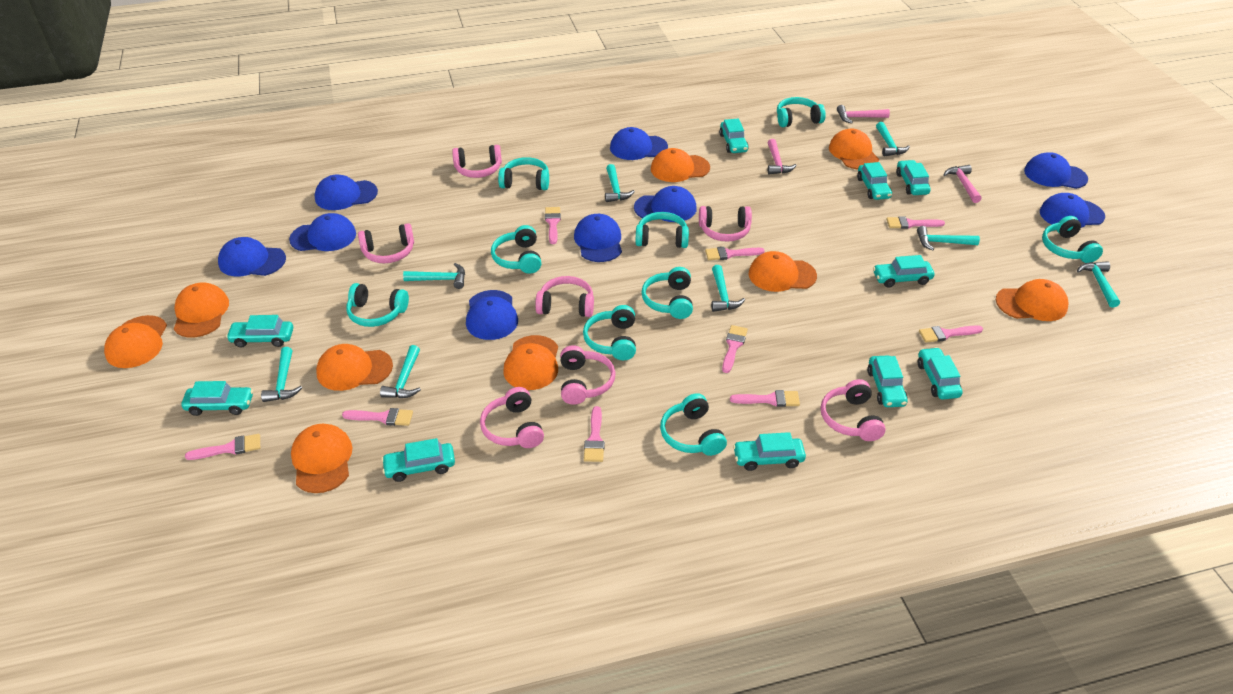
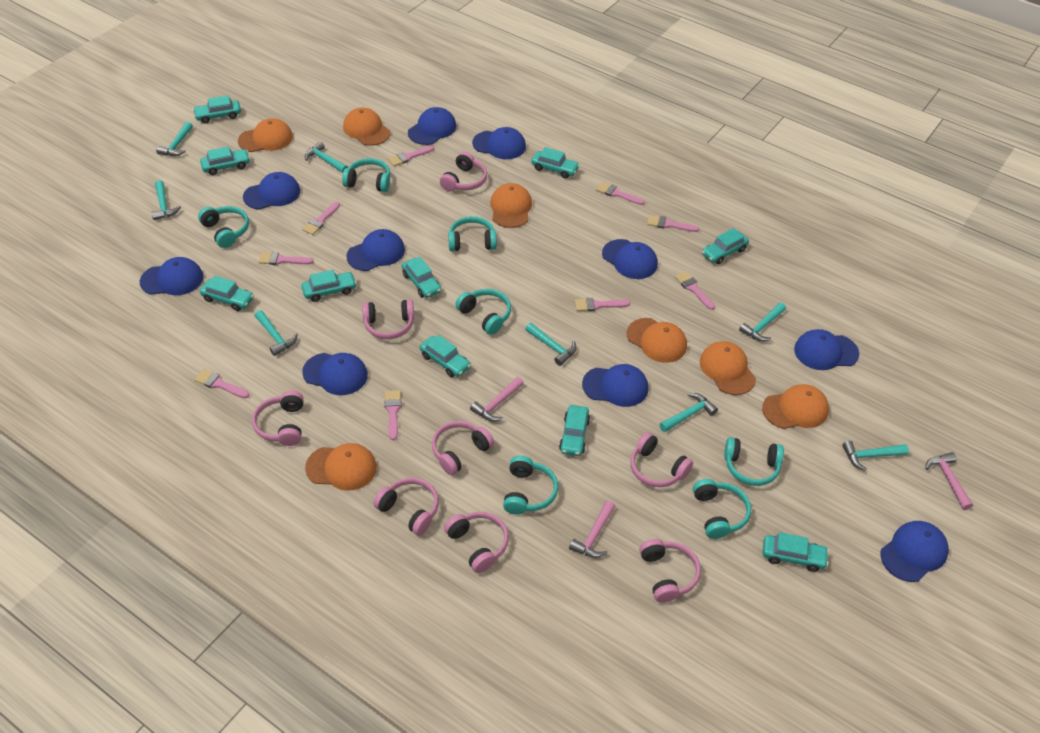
blue cap: 9 -> 10
orange cap: 9 -> 7
pink headphones: 7 -> 8
turquoise headphones: 9 -> 7

